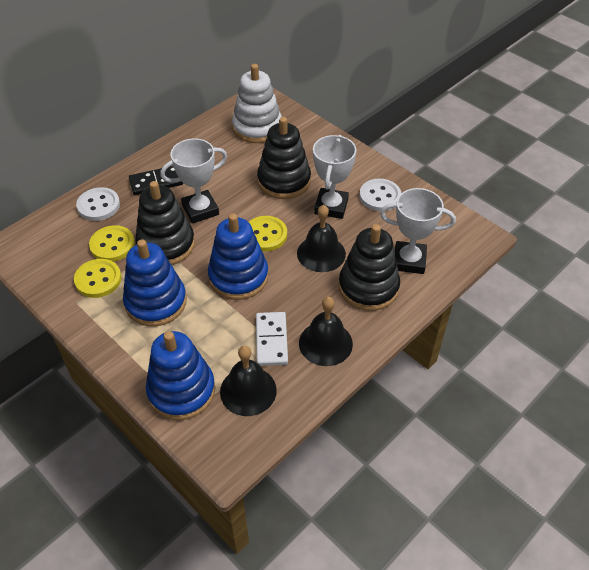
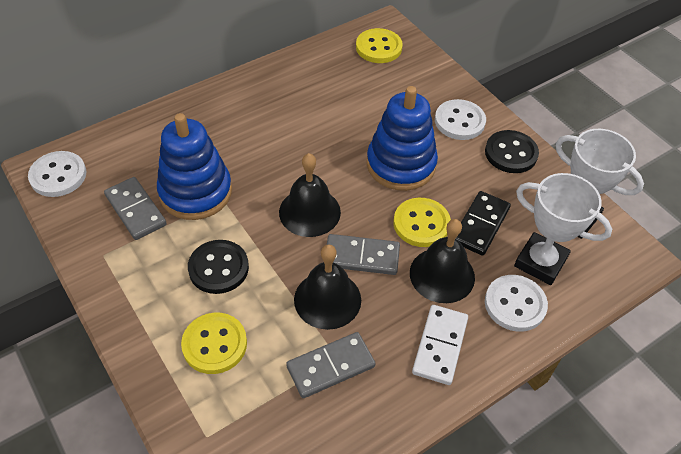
black button: 0 -> 2
black stacking toy: 3 -> 0
blue stacking toy: 3 -> 2
grey domino: 0 -> 3
white button: 2 -> 3
white stacking toy: 1 -> 0
white trophy: 3 -> 2

